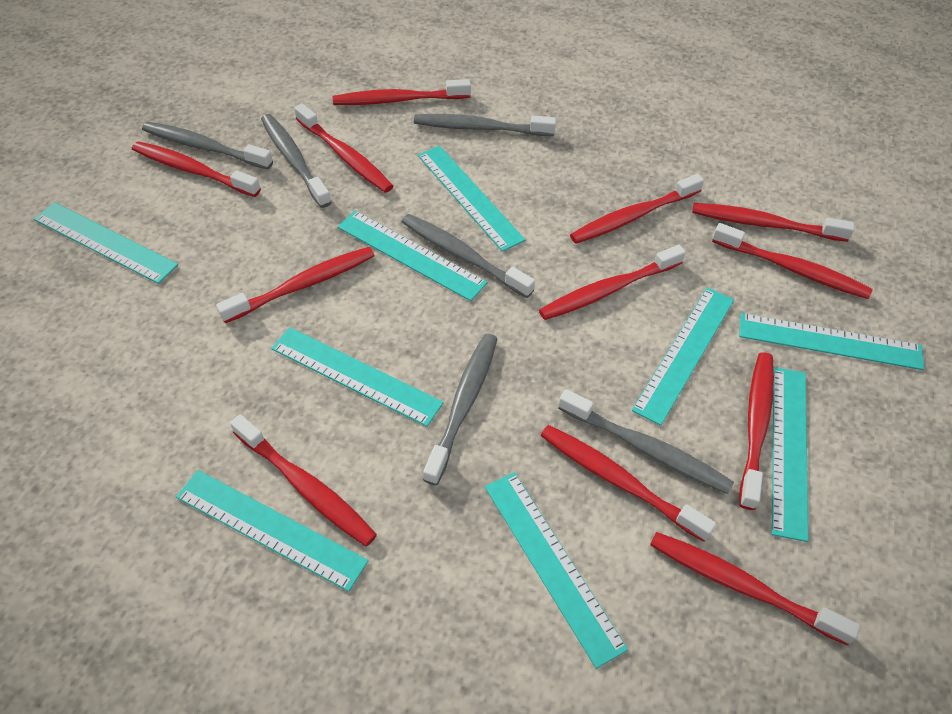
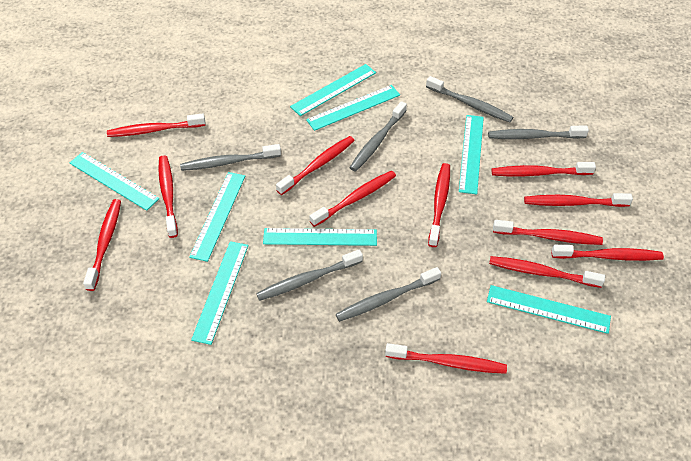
turquoise ruler: 9 -> 8

